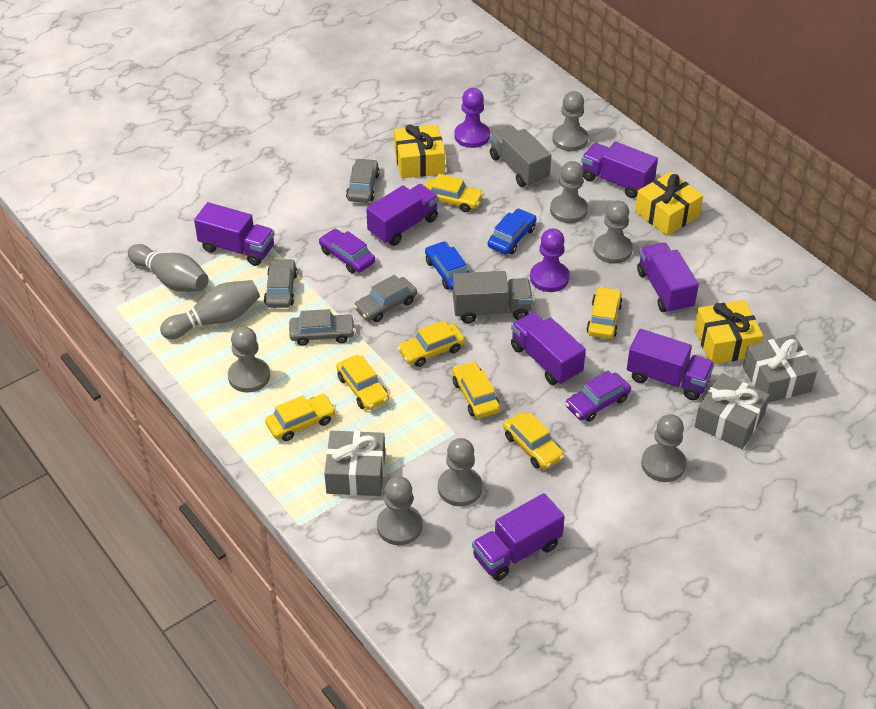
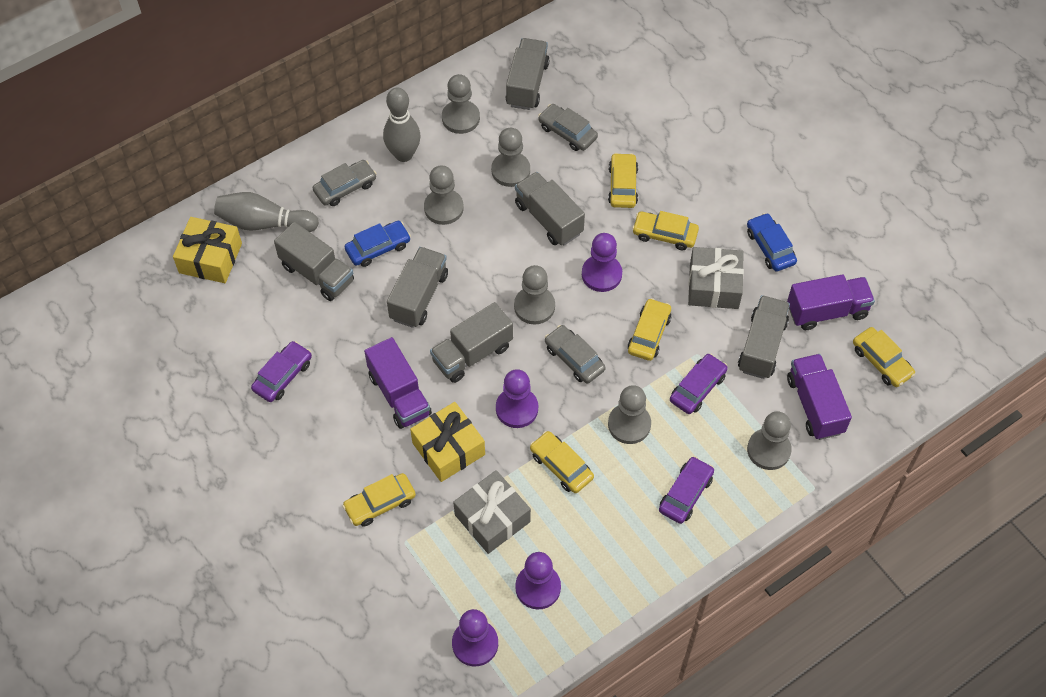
grey car: 4 -> 3
grey gift: 3 -> 2
grey pawn: 7 -> 6
grey truck: 2 -> 6
purple car: 2 -> 3
purple pawn: 2 -> 4
purple truck: 7 -> 3
yellow car: 7 -> 6
yellow gift: 3 -> 2

